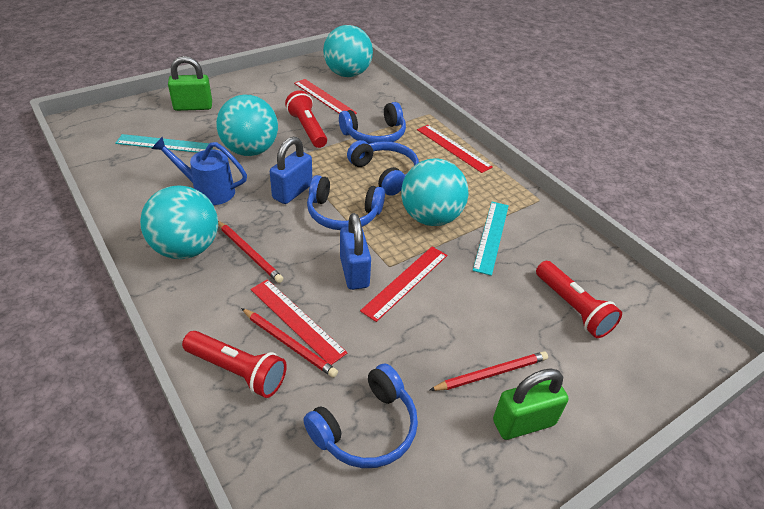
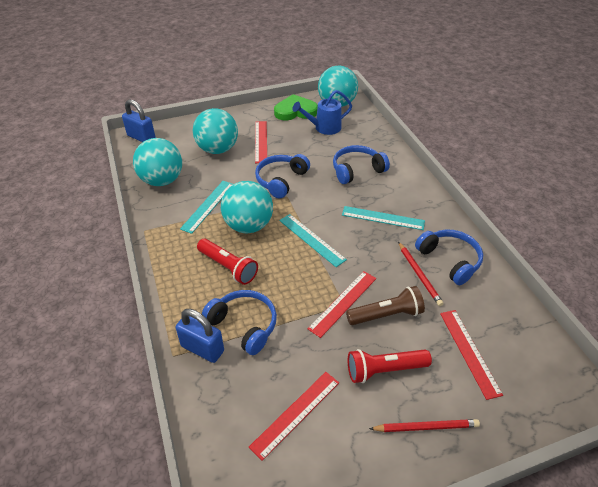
brown flashlight: 0 -> 1
green heart: 0 -> 1
green padlock: 2 -> 0
red flashlight: 3 -> 2
red pencil: 3 -> 2
turquoise ruler: 2 -> 3

